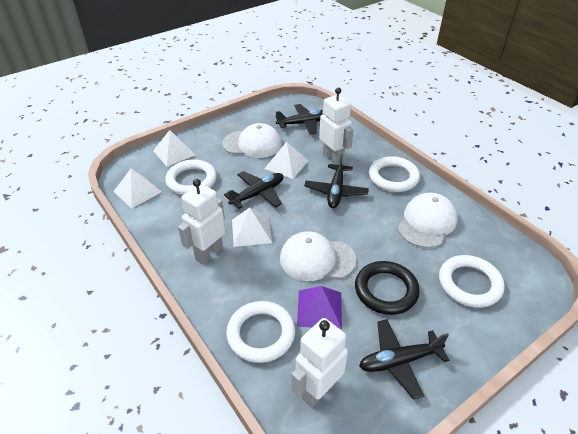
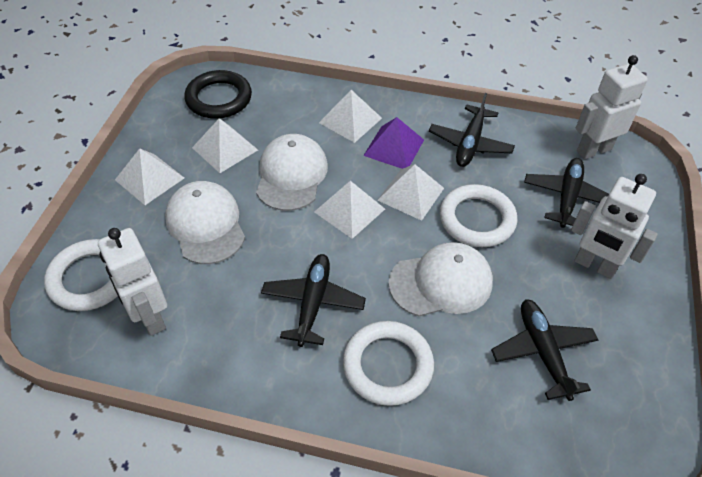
white pyramid: 4 -> 5
white ring: 4 -> 3

